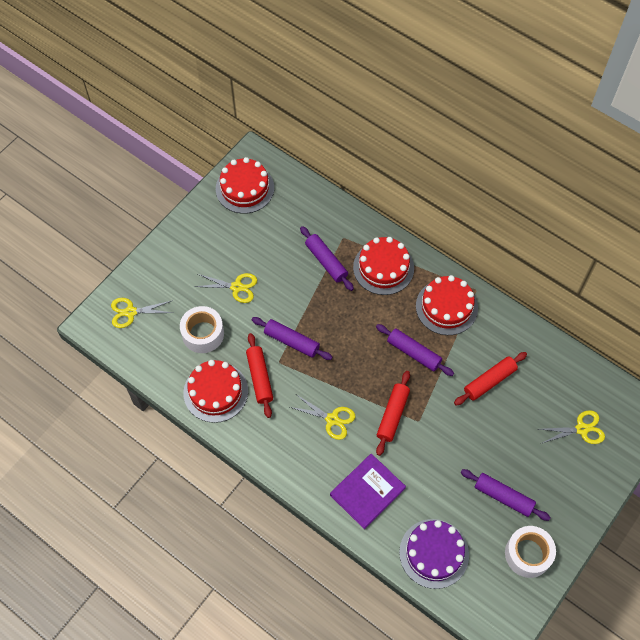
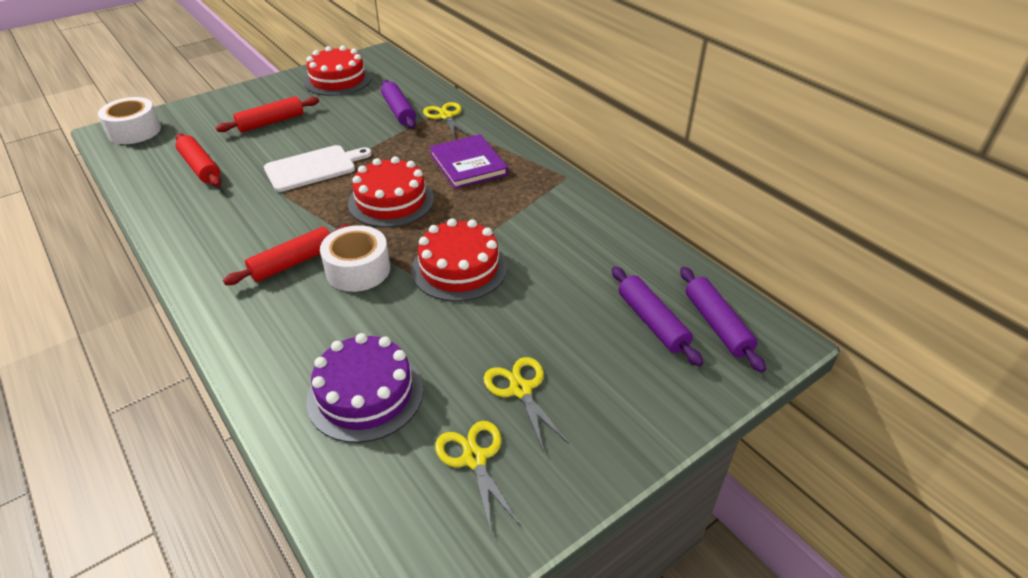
purple rolling pin: 4 -> 3
red cake: 4 -> 3
white cutting board: 0 -> 1
yellow scissors: 4 -> 3

